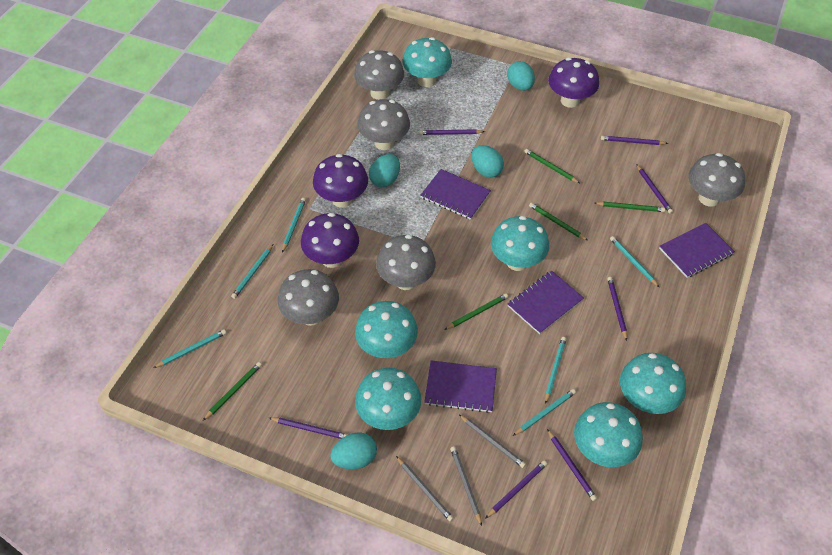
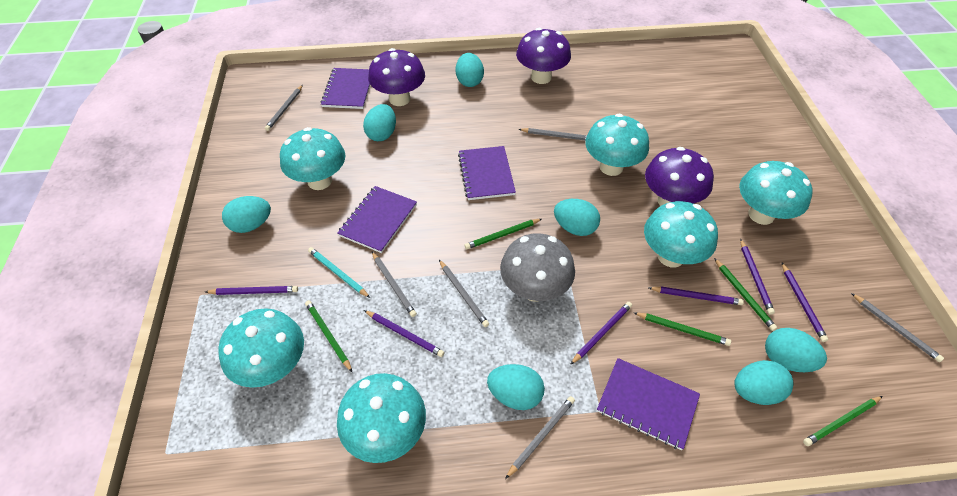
grey mushroom: 5 -> 1
grey pencil: 3 -> 6
purple pencil: 7 -> 6
turquoise egg: 4 -> 7
turquoise pencil: 6 -> 1

